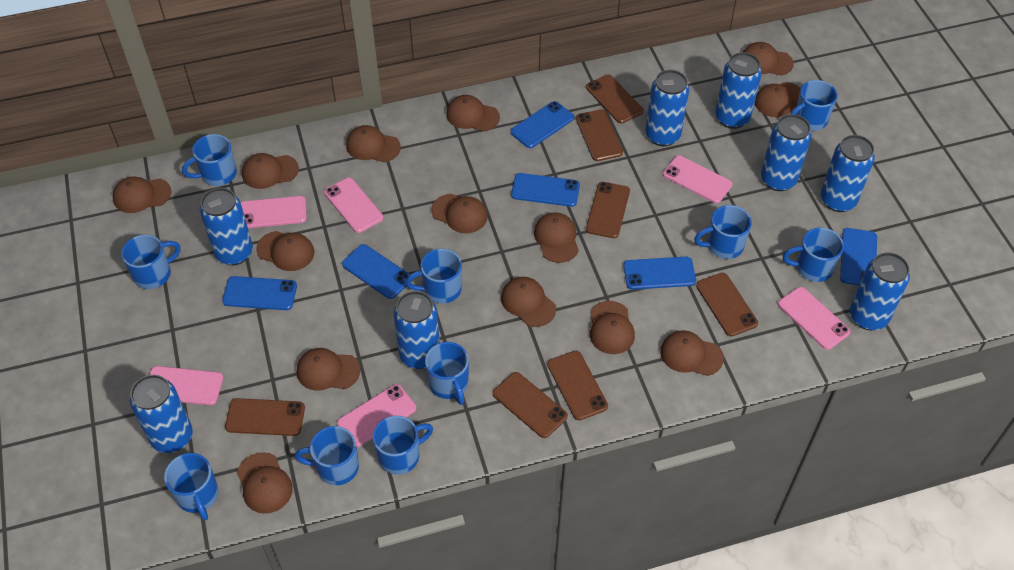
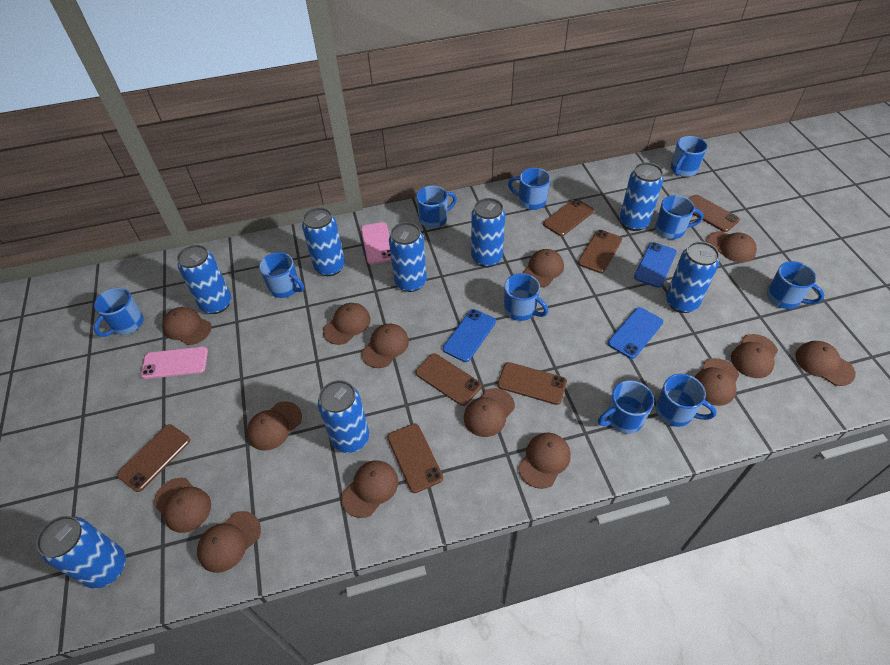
blue phone: 6 -> 3
pink phone: 6 -> 2

